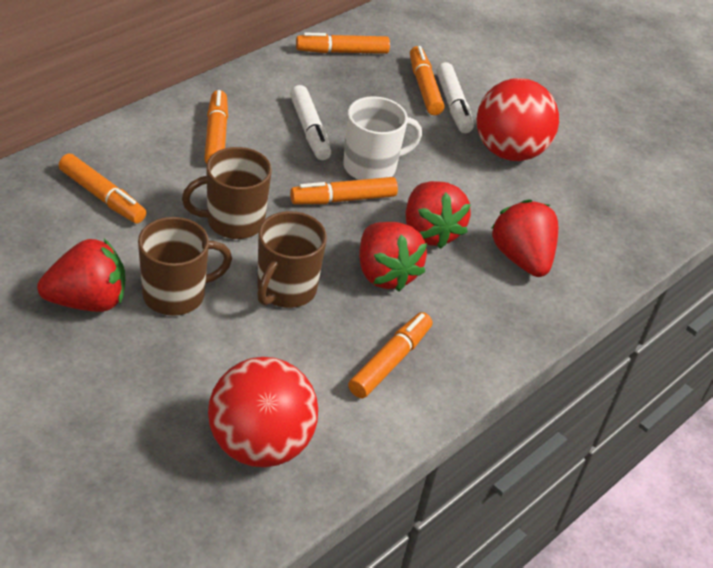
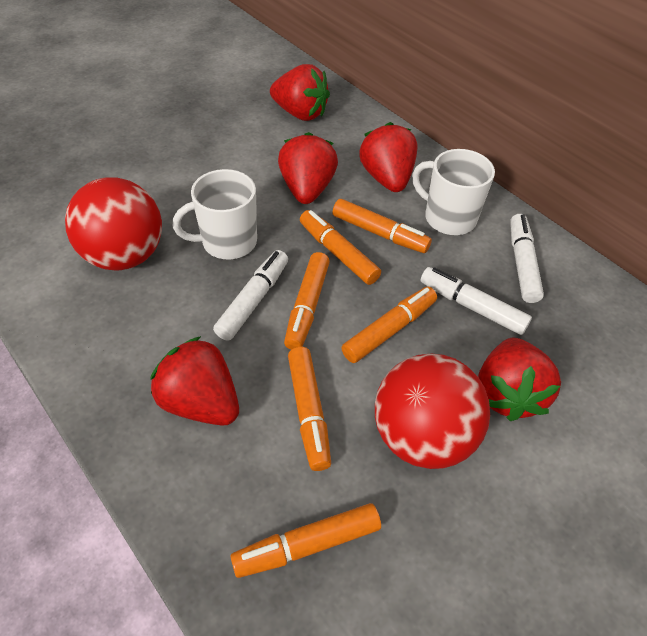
brown mug: 3 -> 0
red strawberry: 4 -> 5
white marker: 2 -> 3
white mug: 1 -> 2

